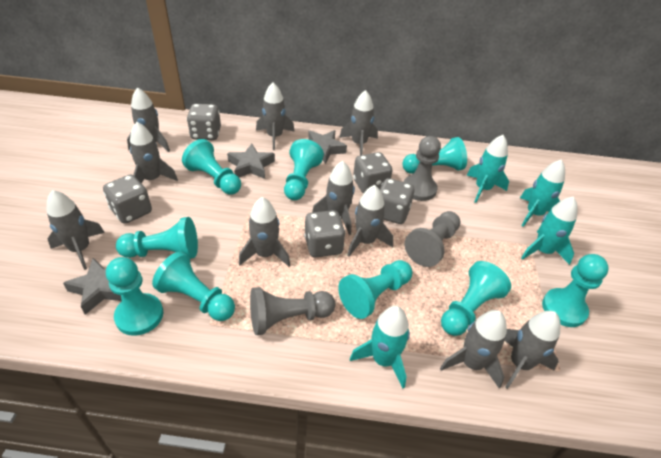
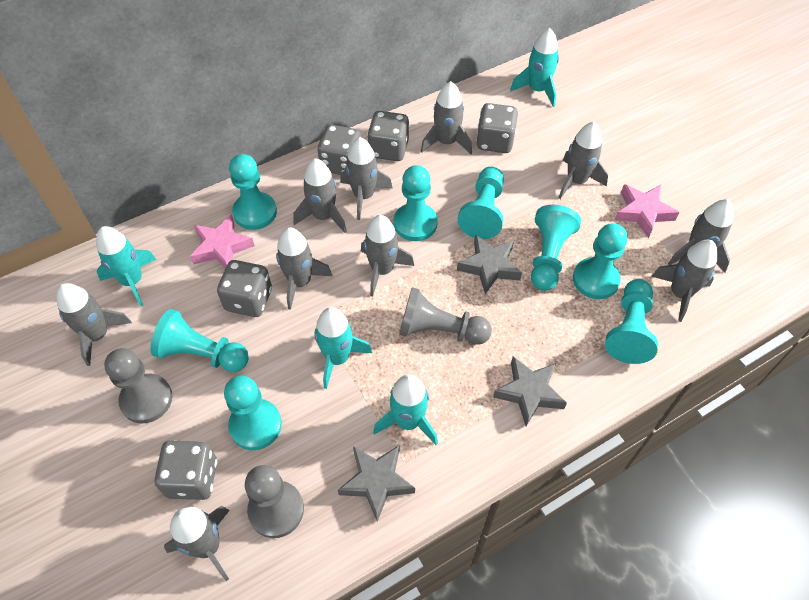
pink star: 0 -> 2
turquoise pawn: 9 -> 8

